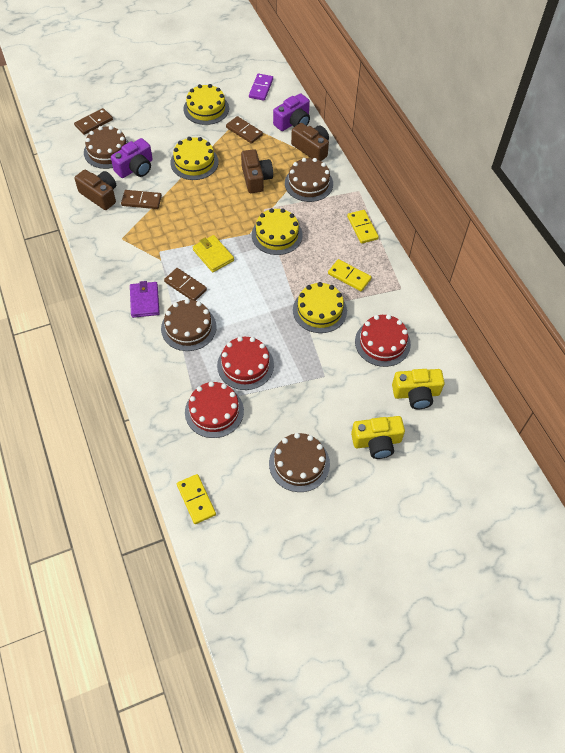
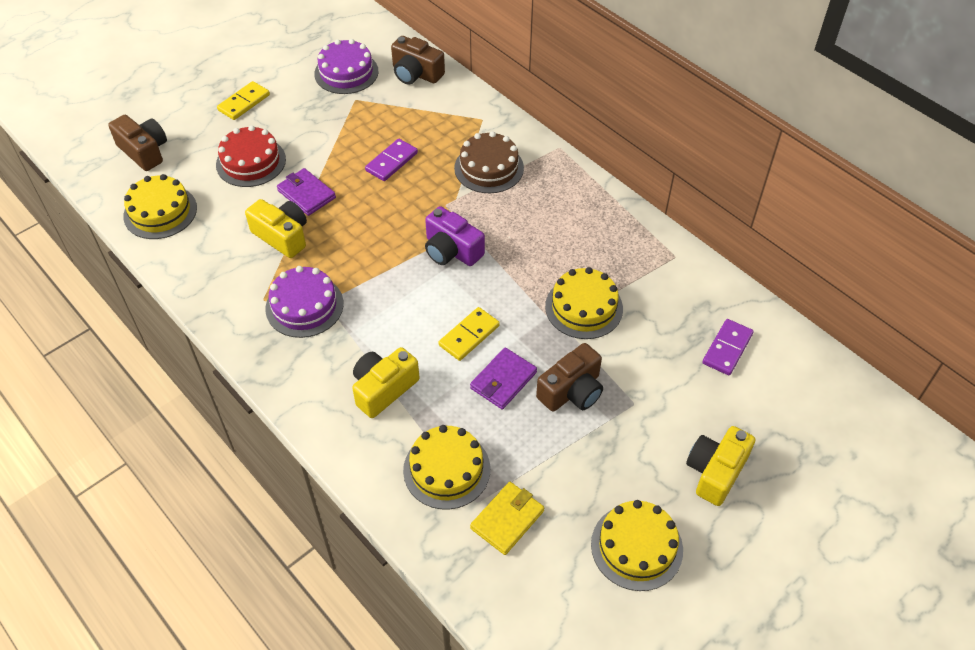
brown cake: 4 -> 1
brown domino: 4 -> 0
purple cake: 0 -> 2
purple camera: 2 -> 1
purple domino: 1 -> 2
purple wallet: 1 -> 2
red cake: 3 -> 1
yellow camera: 2 -> 3
yellow domino: 3 -> 2

